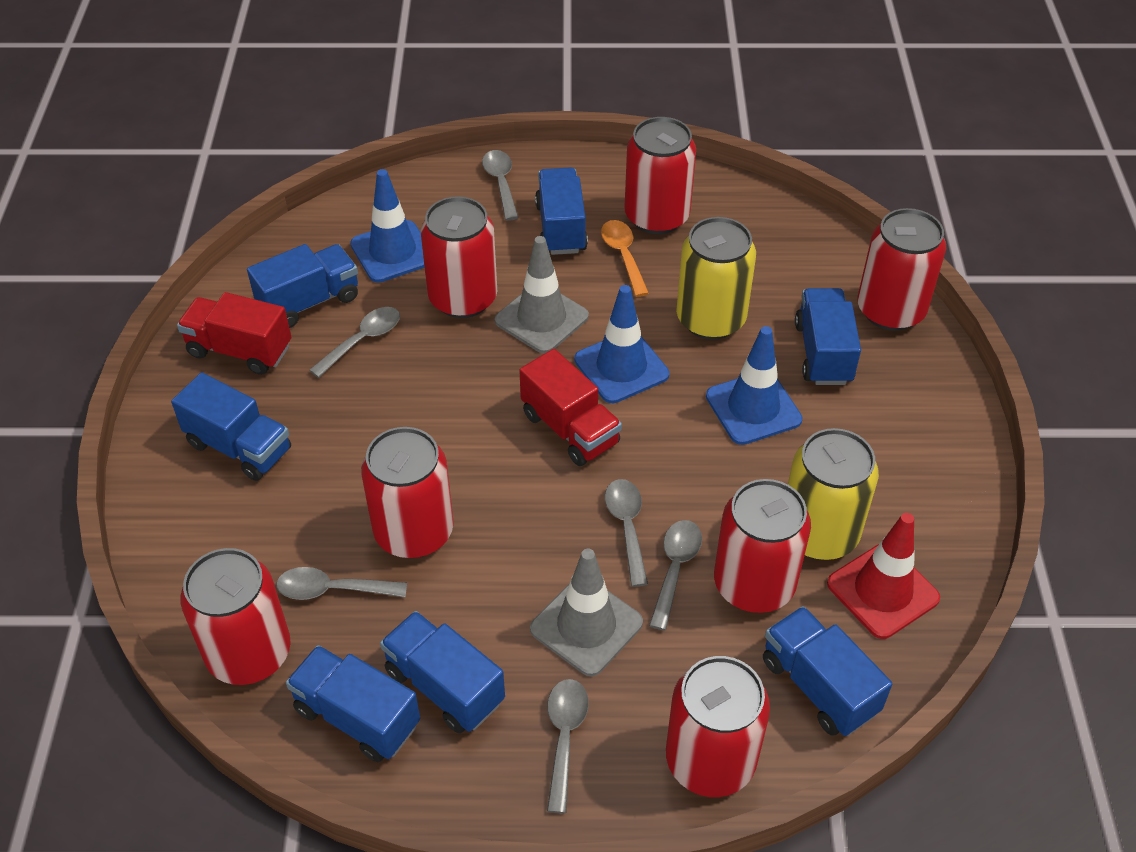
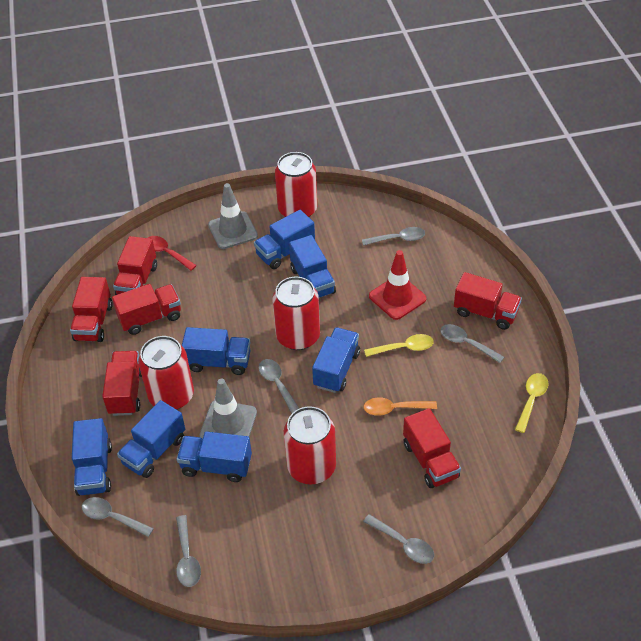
blue traffic cone: 3 -> 0
red can: 7 -> 4
red spoon: 0 -> 1
red truck: 2 -> 6
yellow can: 2 -> 0
yellow spoon: 0 -> 2

